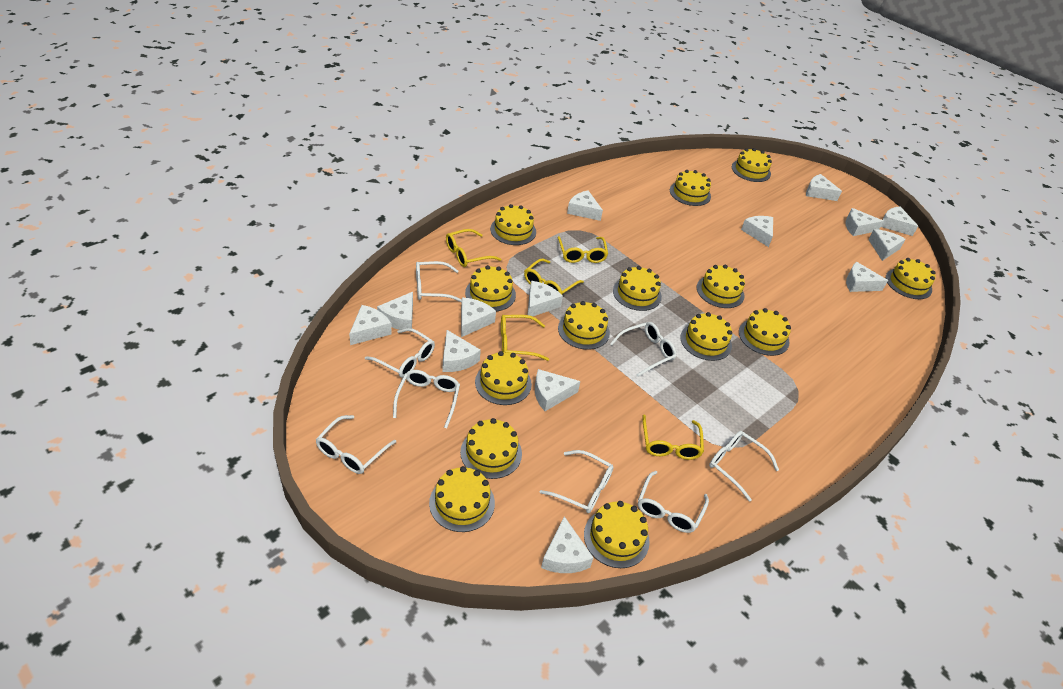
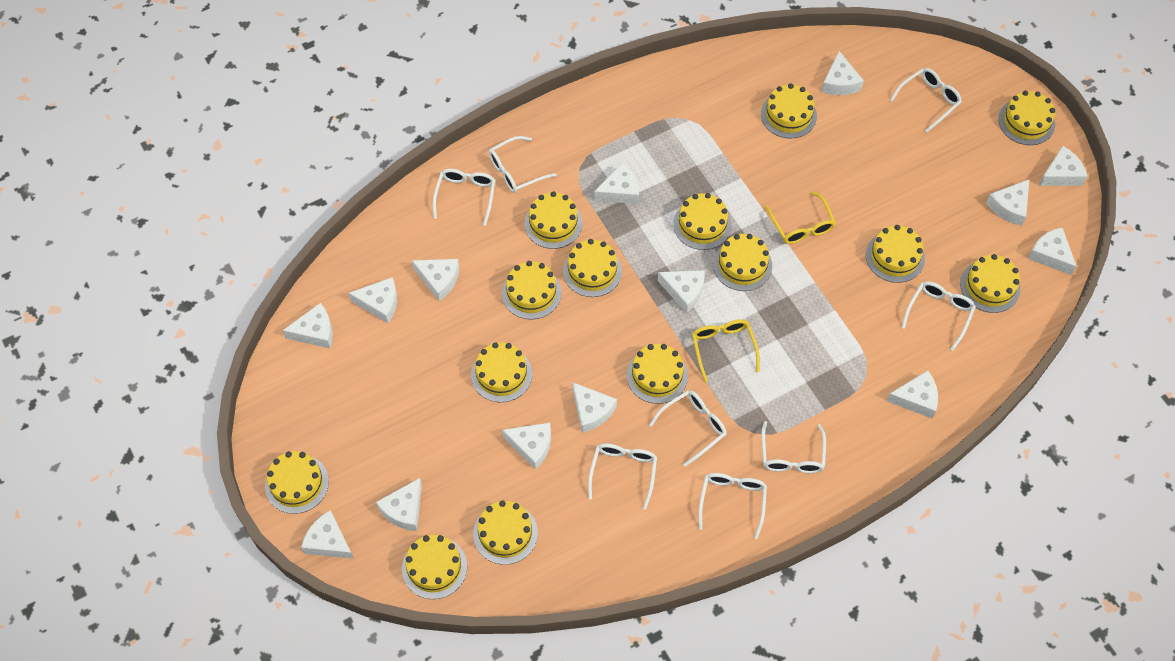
yellow glasses: 5 -> 2

